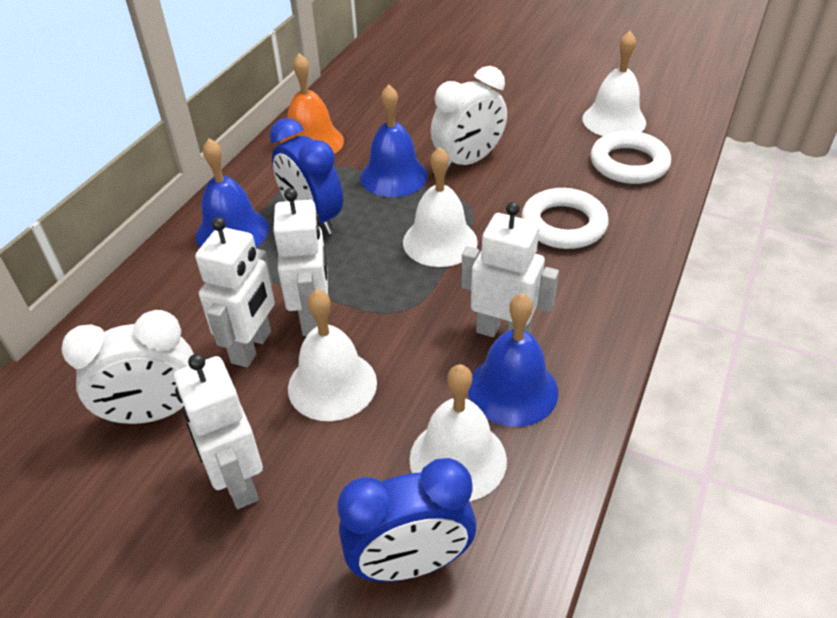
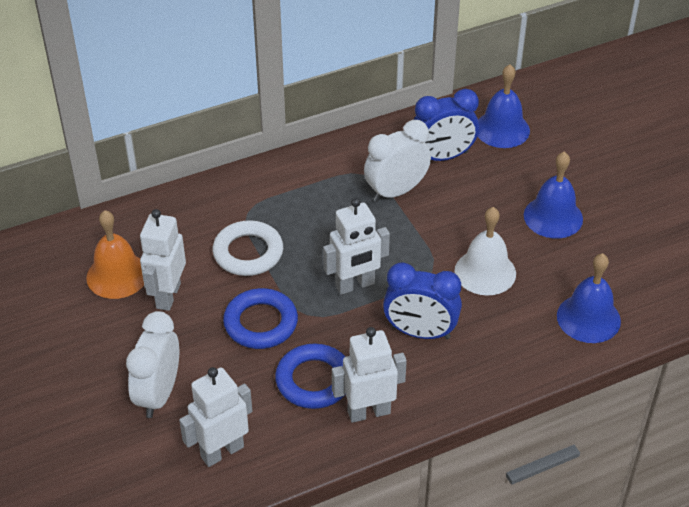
blue ring: 0 -> 2
white bell: 4 -> 1
white ring: 2 -> 1

